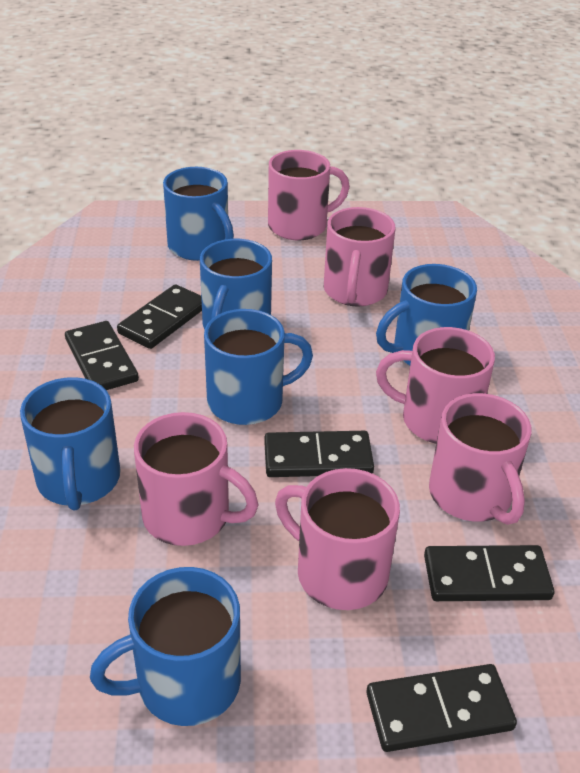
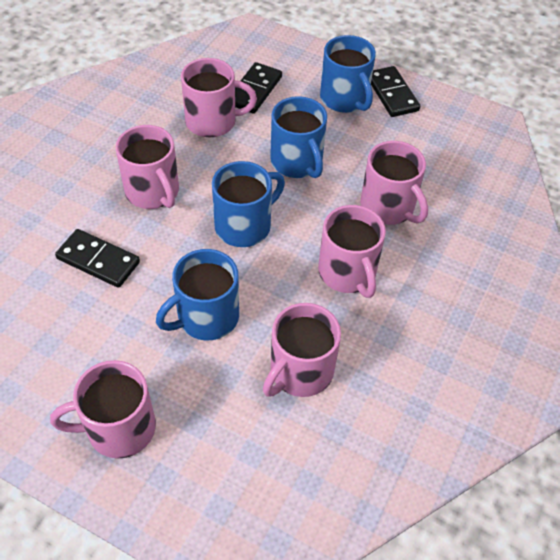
black domino: 5 -> 3
blue mug: 6 -> 4

